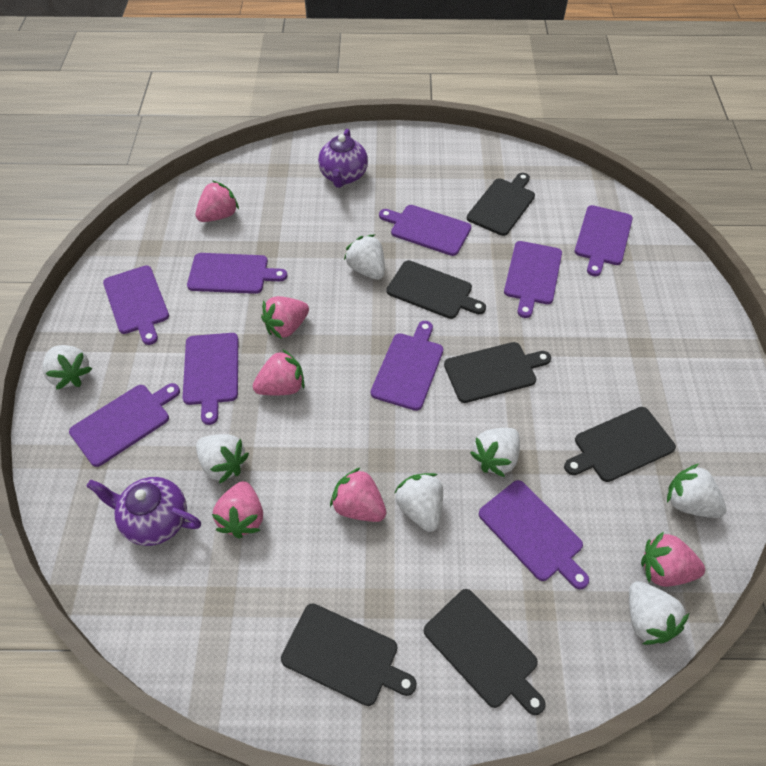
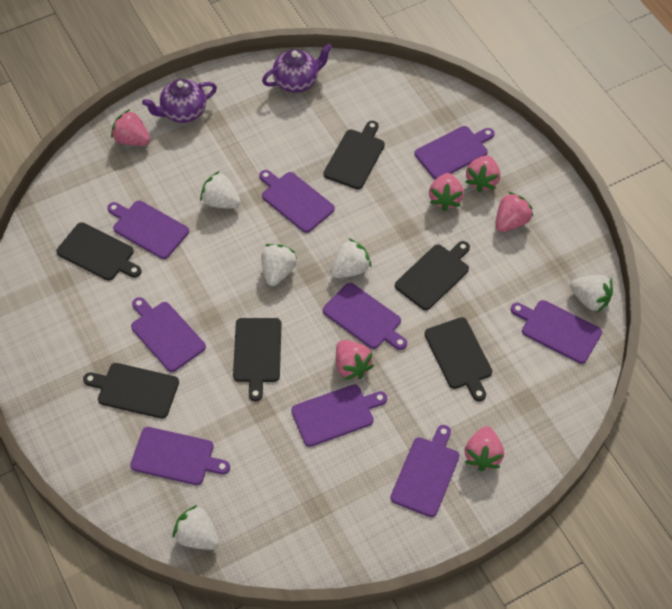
white strawberry: 7 -> 5

